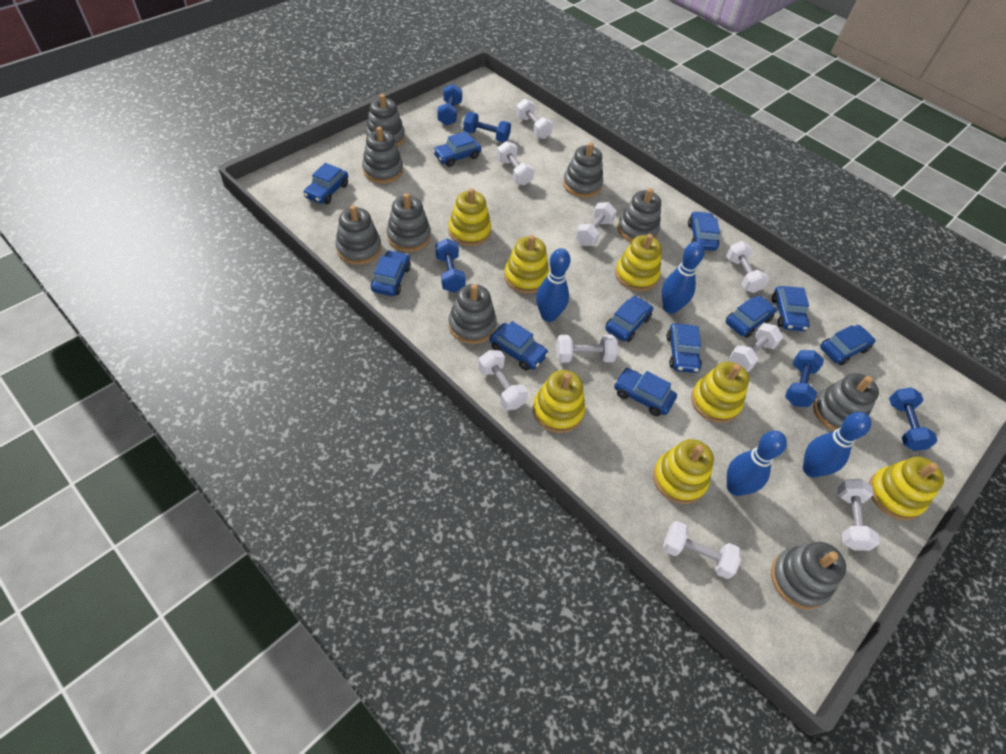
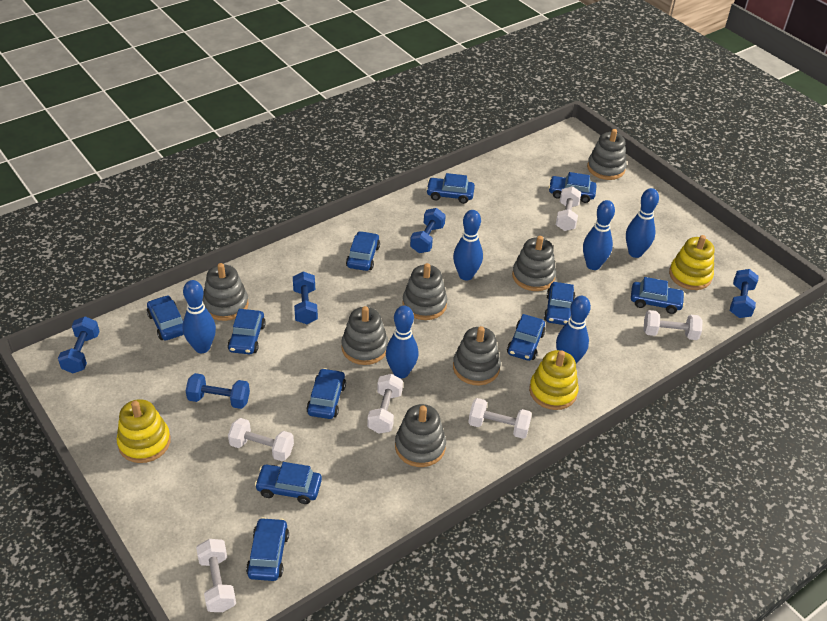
blue bowling pin: 4 -> 6
grey stacking toy: 9 -> 7
white dumbbell: 9 -> 6
yellow stacking toy: 7 -> 3

